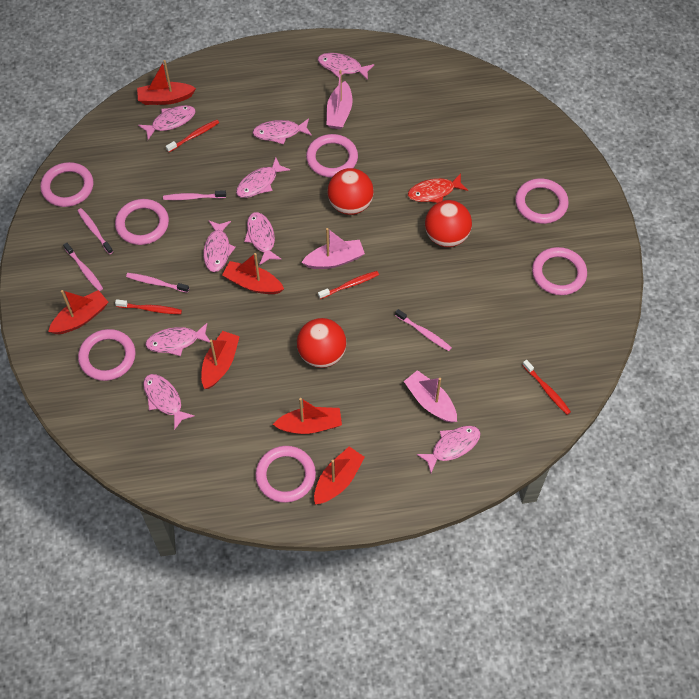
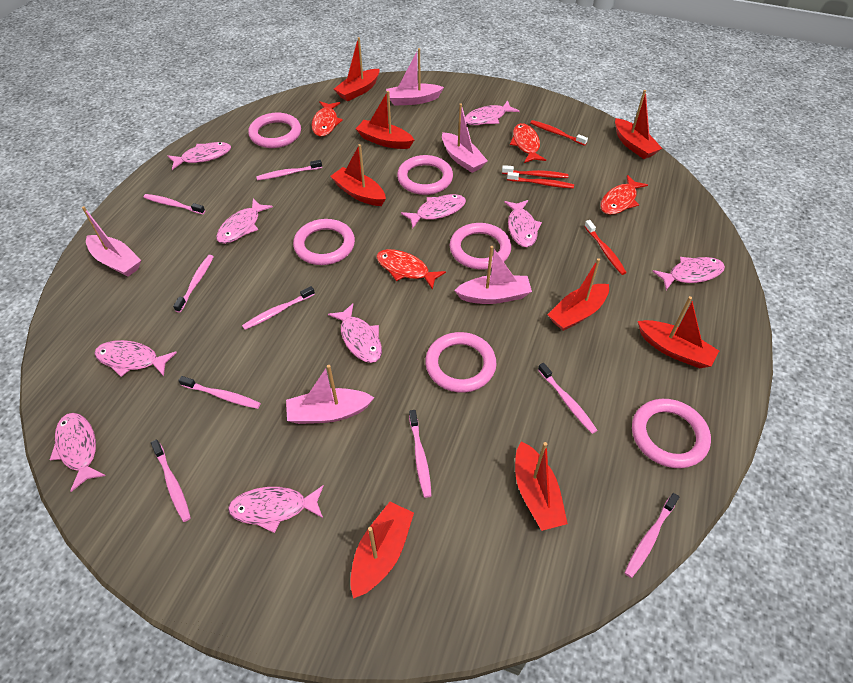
pink boat: 3 -> 5
pink fish: 9 -> 10
pink ring: 7 -> 6
pink toothbrush: 5 -> 9
red ball: 3 -> 0
red boat: 6 -> 8
red fish: 1 -> 4

